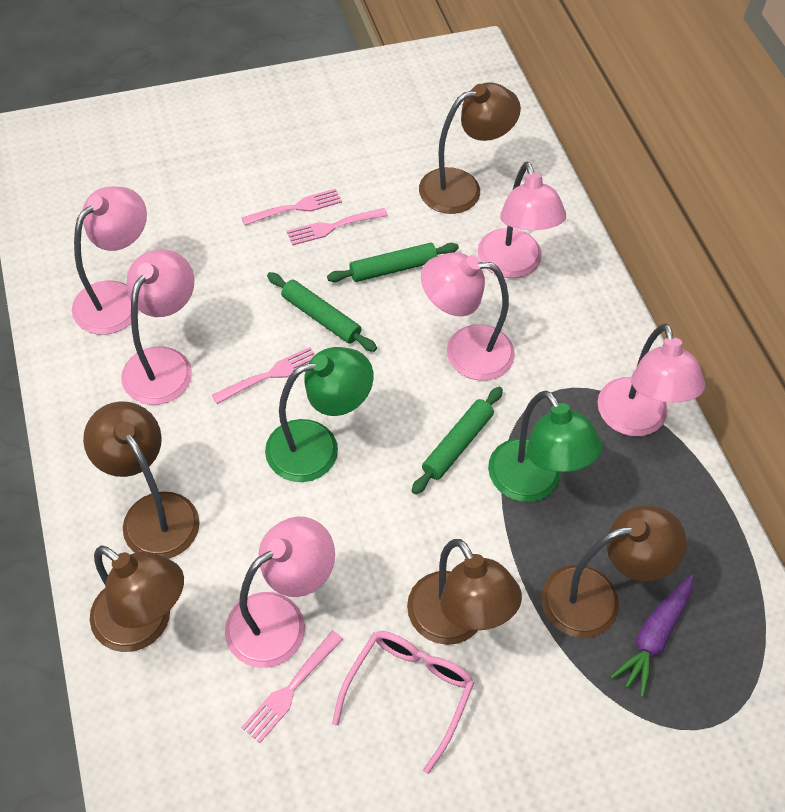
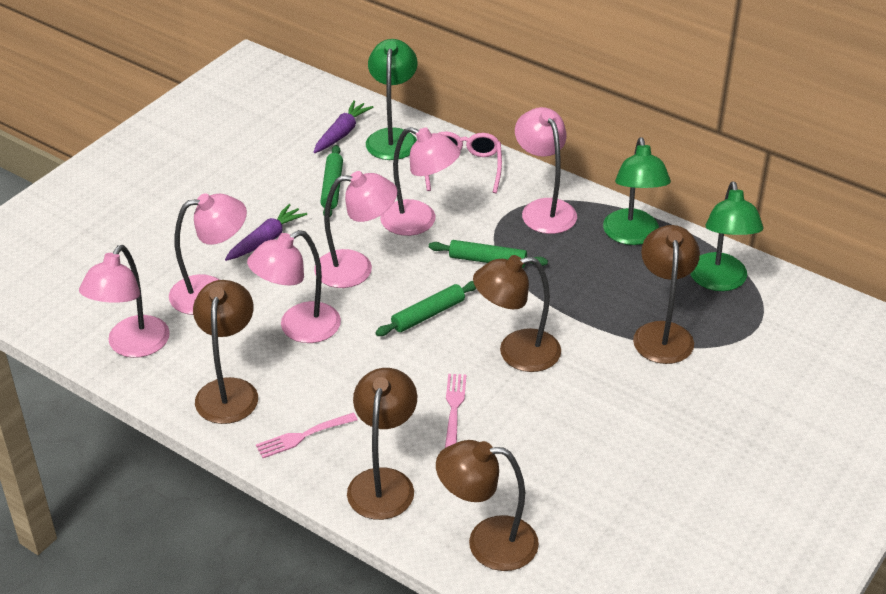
green lamp: 2 -> 3
pink fork: 4 -> 2
purple carrot: 1 -> 2

